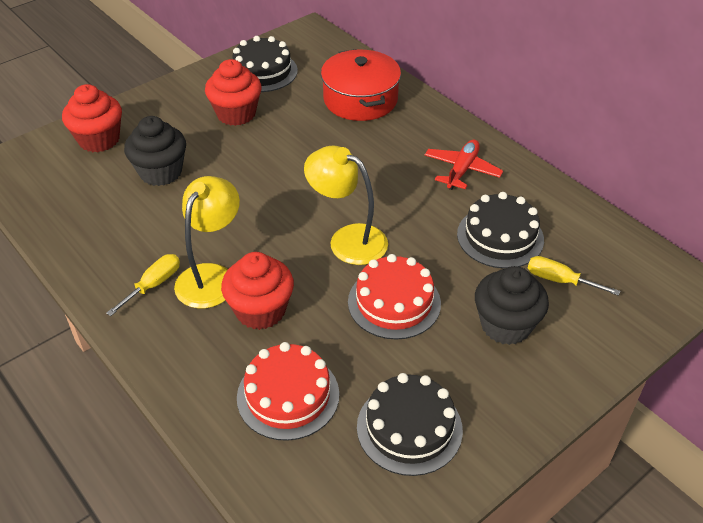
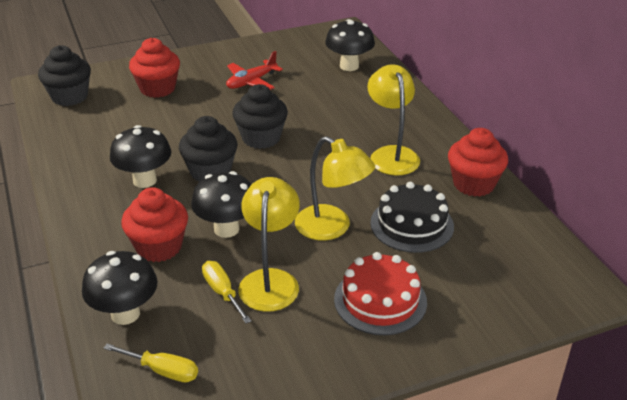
black cake: 3 -> 1
black cupcake: 2 -> 3
black mushroom: 0 -> 4
red cake: 2 -> 1
red pot: 1 -> 0
yellow lamp: 2 -> 3

